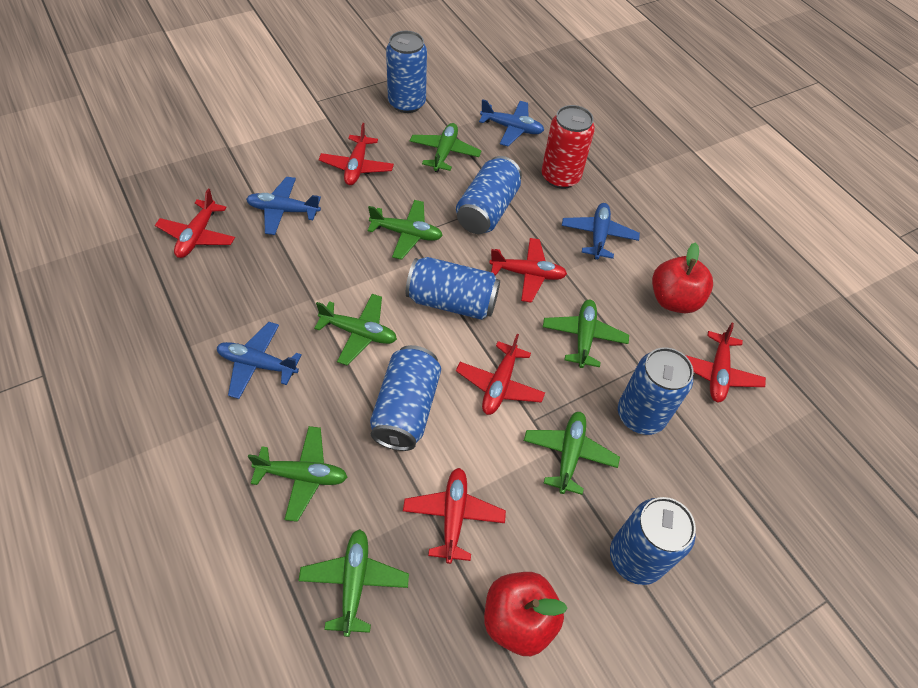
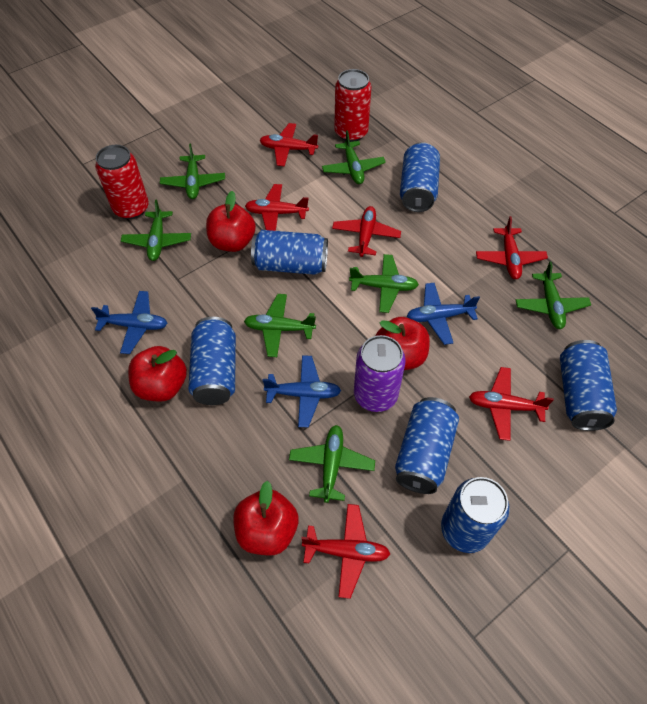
blue plane: 4 -> 3
purple can: 0 -> 1
red apple: 2 -> 4
red can: 1 -> 2

